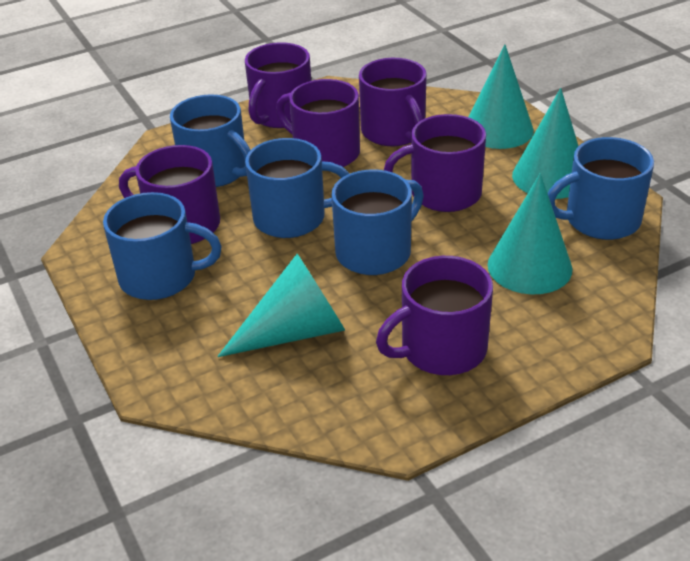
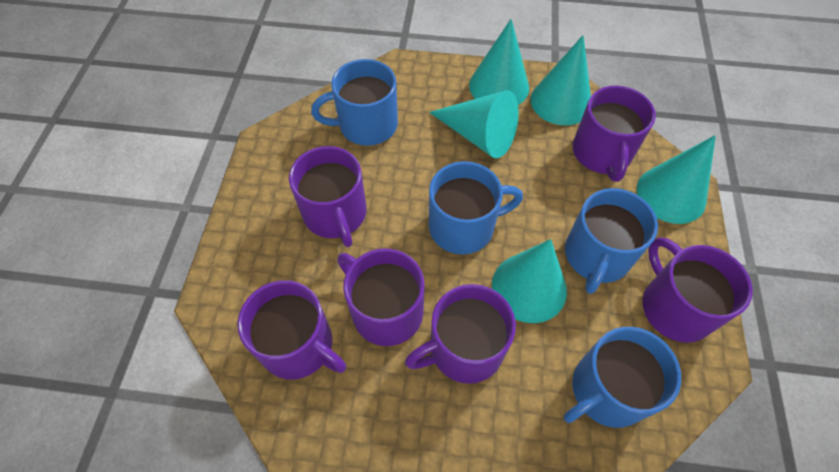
blue mug: 5 -> 4
turquoise cone: 4 -> 5

